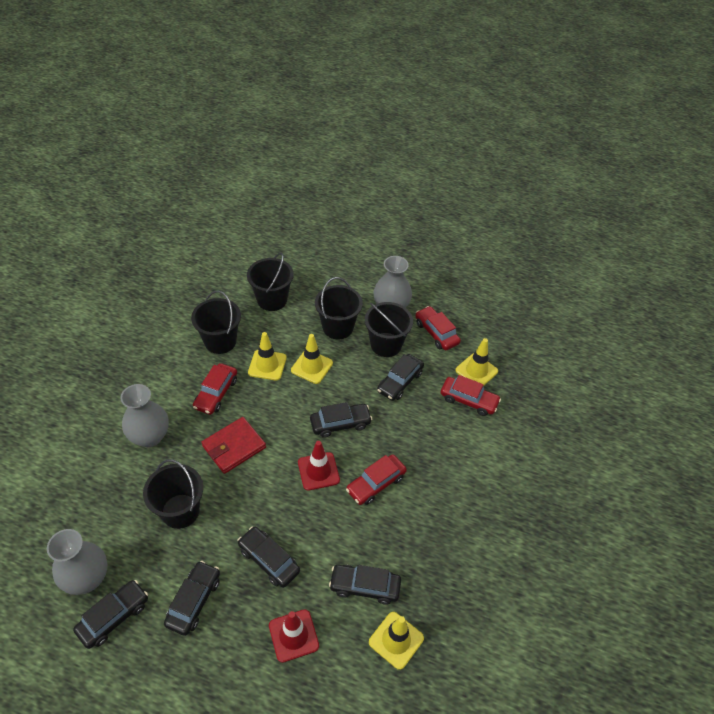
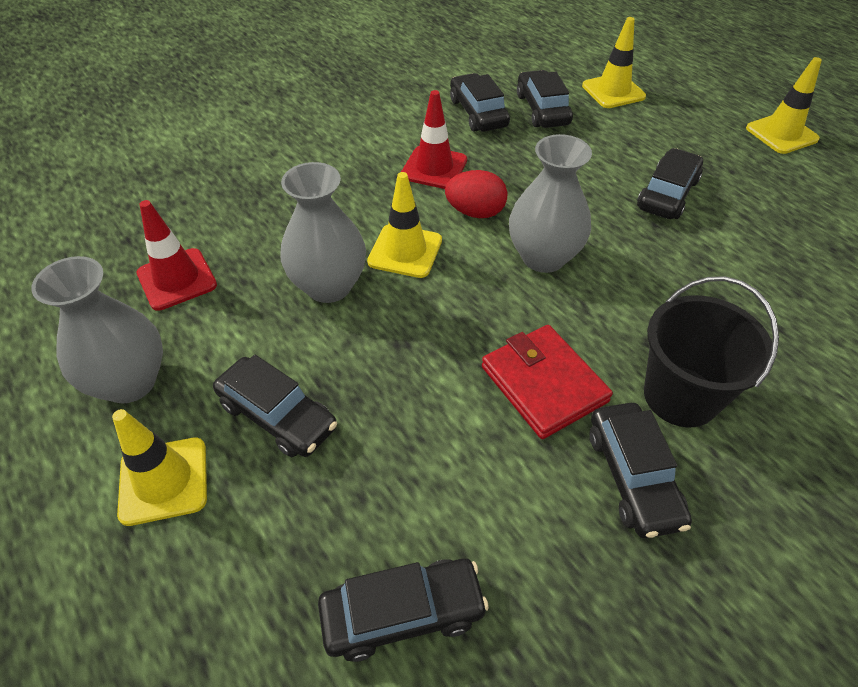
black bucket: 5 -> 1
red car: 4 -> 0
red egg: 0 -> 1

